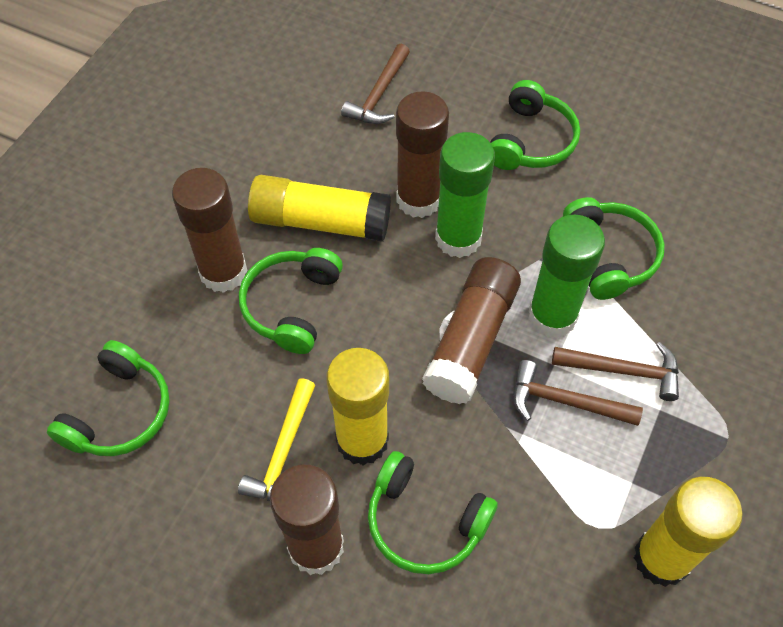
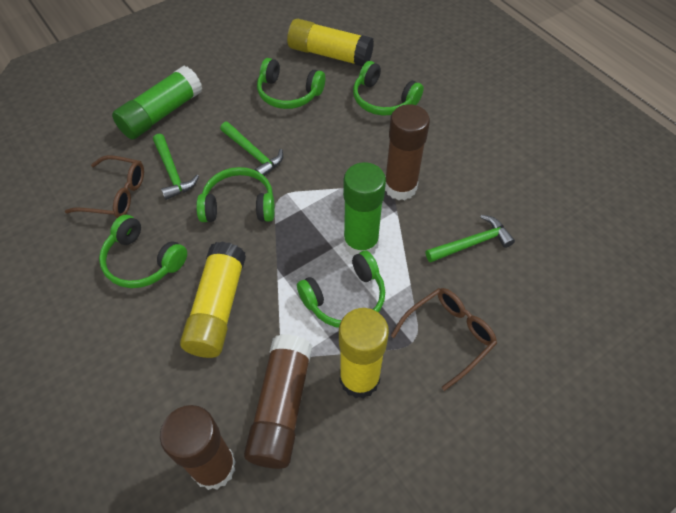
brown glasses: 0 -> 2
brown glue stick: 4 -> 3
brown hammer: 3 -> 0
green hammer: 0 -> 3
yellow hammer: 1 -> 0

